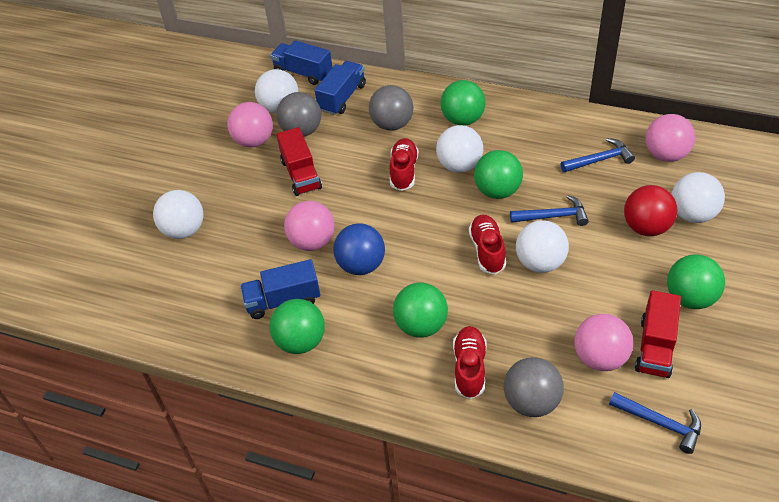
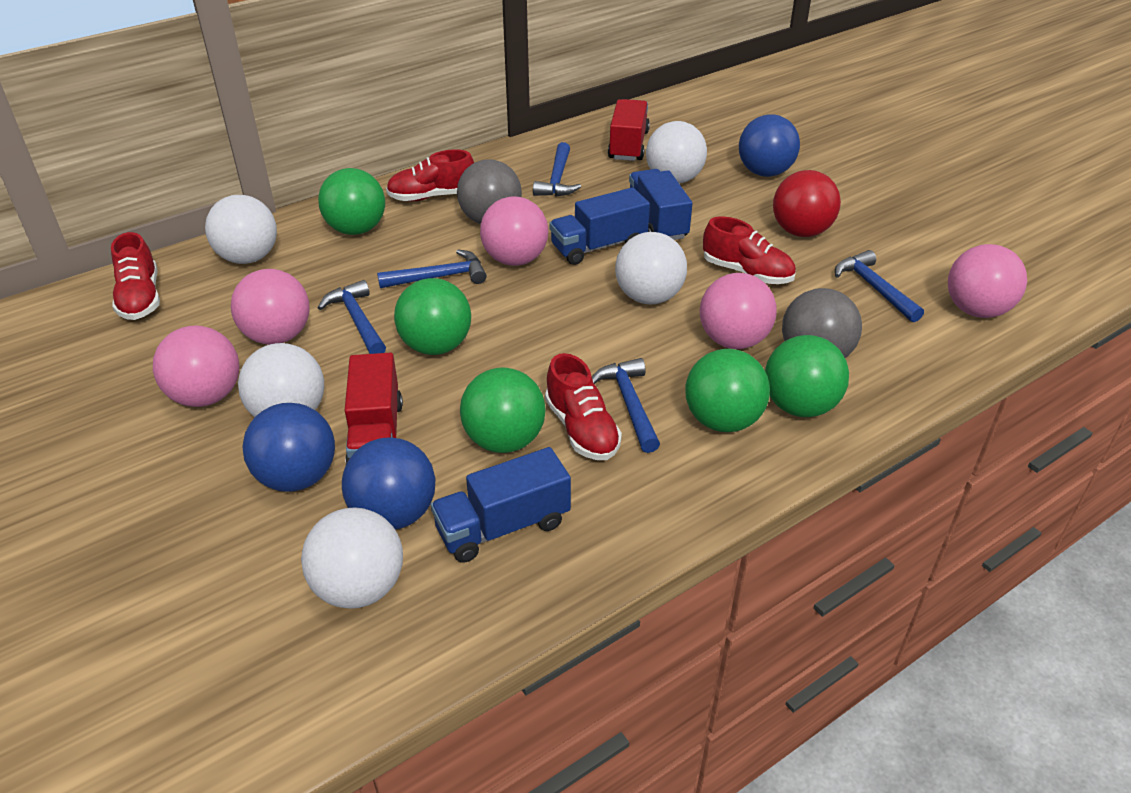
blue ball: 1 -> 3
blue hammer: 3 -> 5
grey ball: 3 -> 2
pink ball: 4 -> 5
red shoe: 3 -> 4

